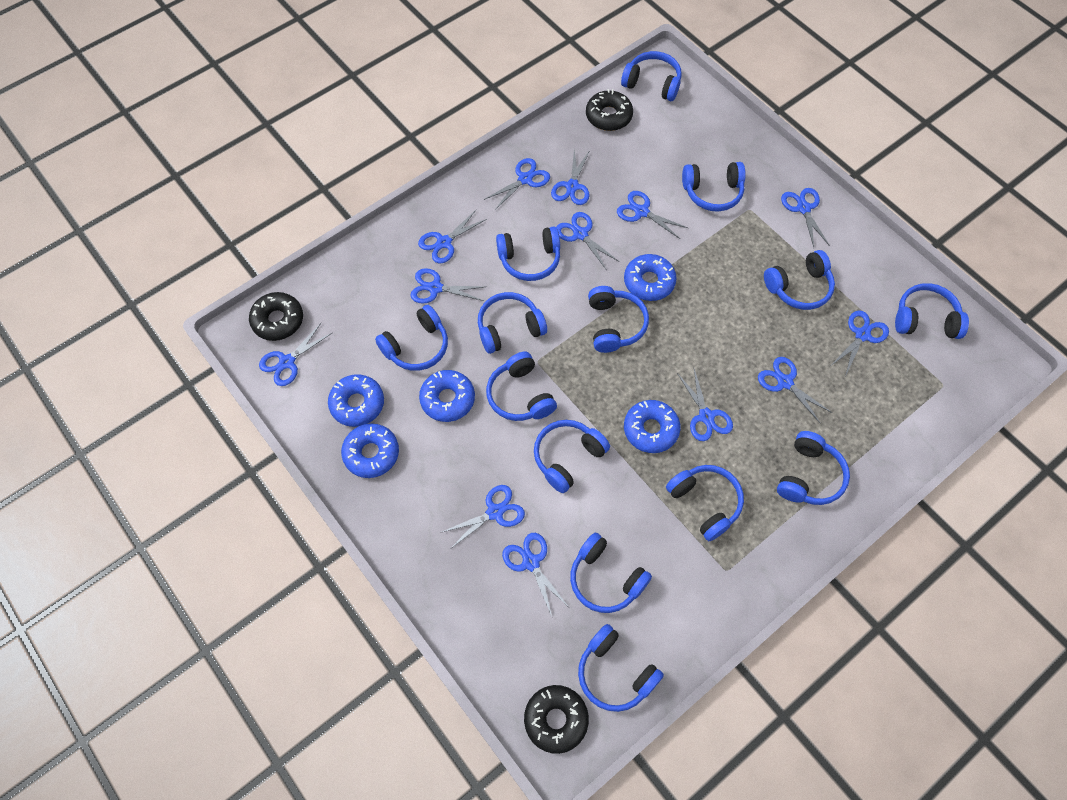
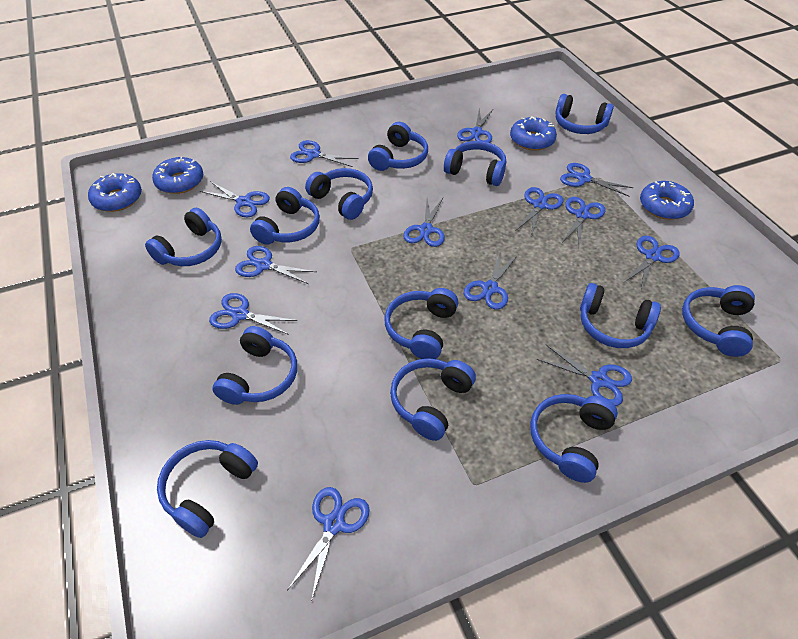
black donut: 3 -> 0
blue donut: 5 -> 4
blue headphones: 14 -> 13

